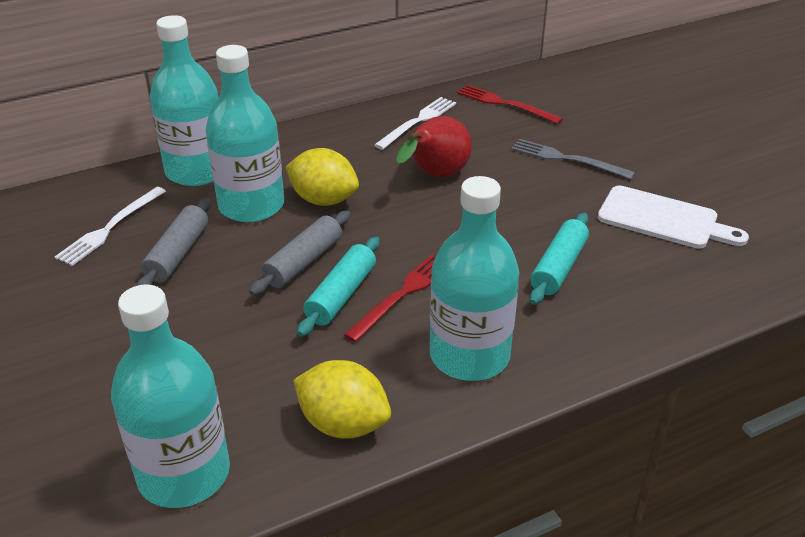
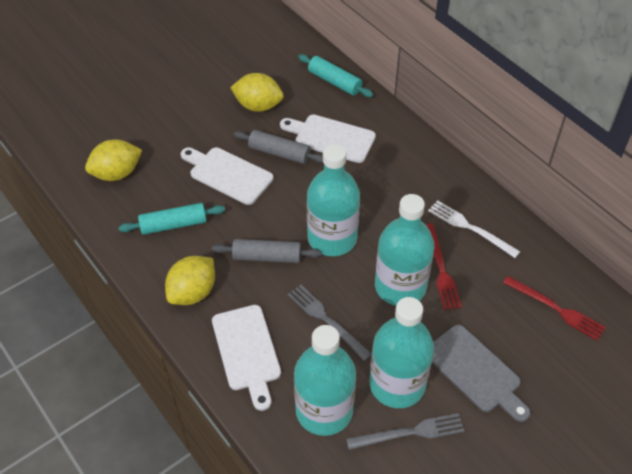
grey cutting board: 0 -> 1
grey fork: 1 -> 2
red pear: 1 -> 0
white cutting board: 1 -> 3
white fork: 2 -> 1
yellow lemon: 2 -> 3

